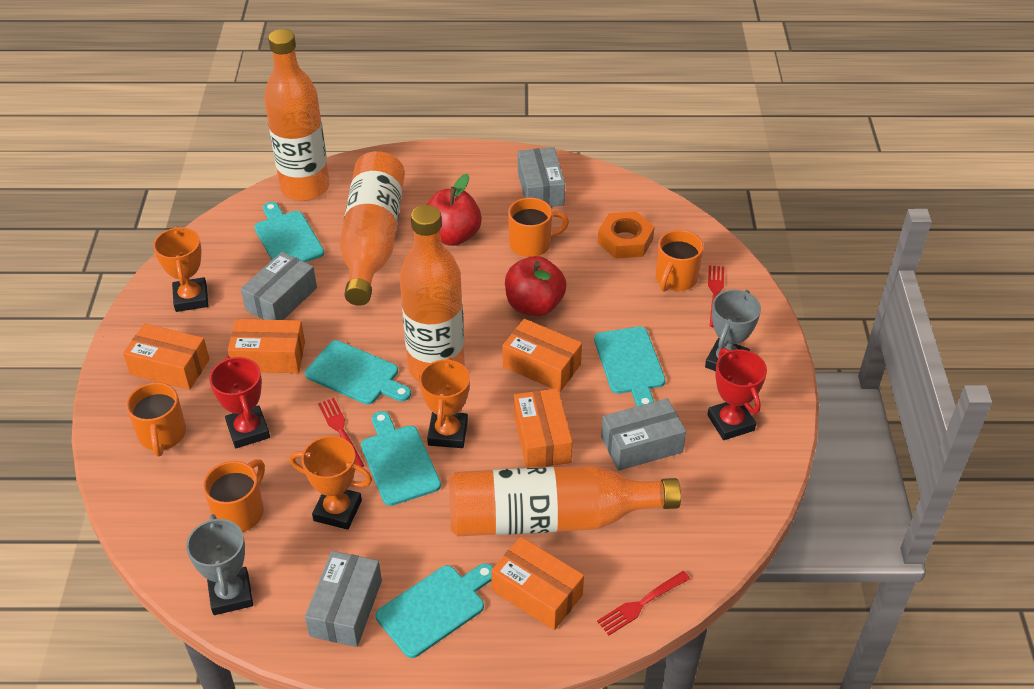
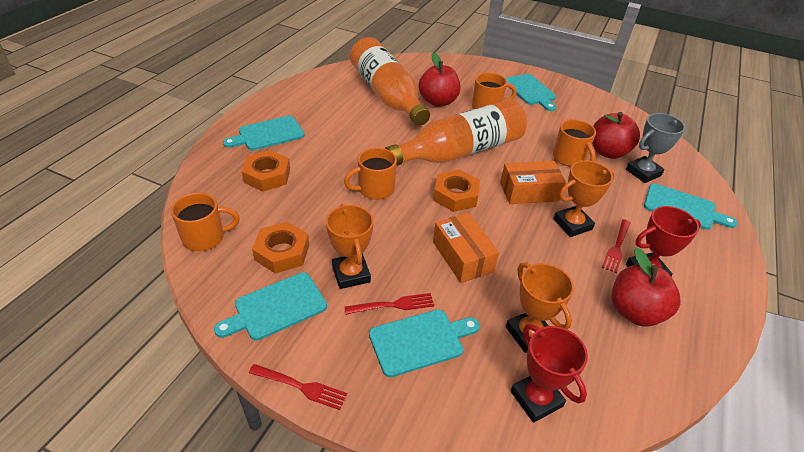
grey box: 4 -> 0
grey trophy: 2 -> 1
orange bottle: 4 -> 2
orange box: 5 -> 2
orange nut: 1 -> 3
red apple: 2 -> 3

